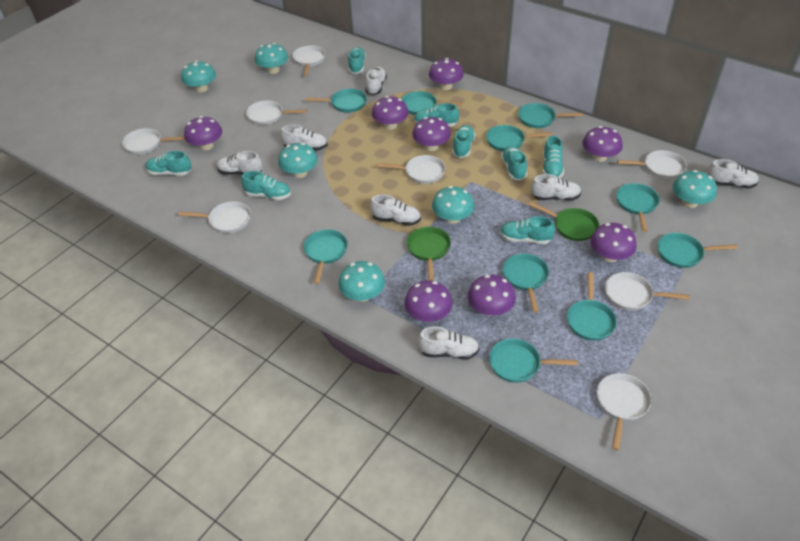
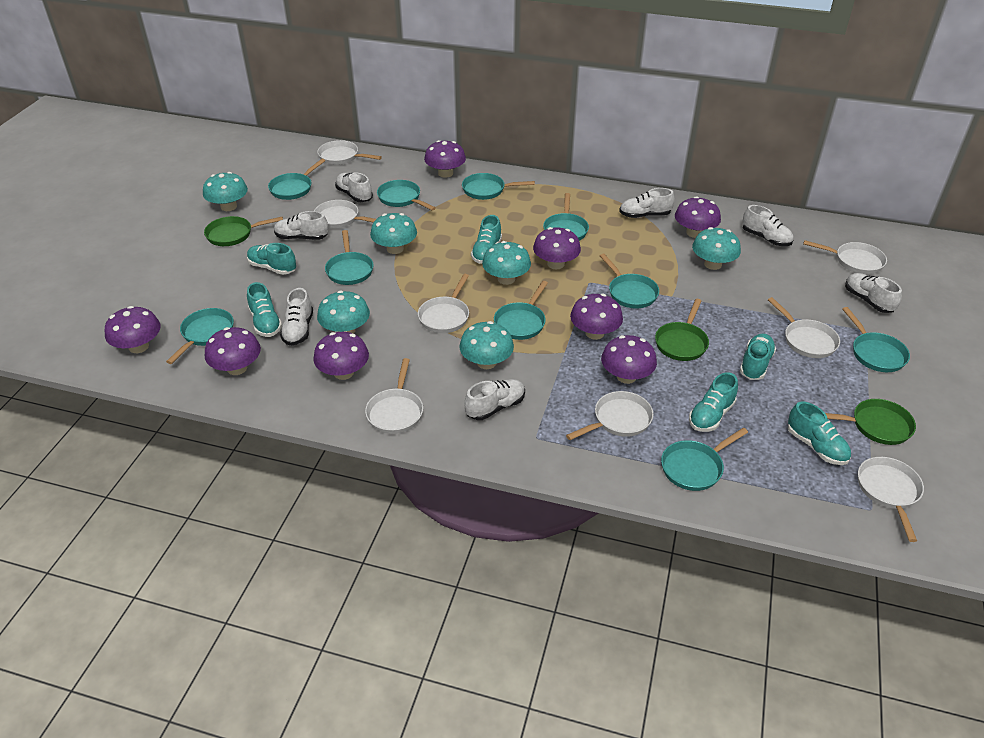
green pan: 2 -> 3
turquoise shoe: 8 -> 6

